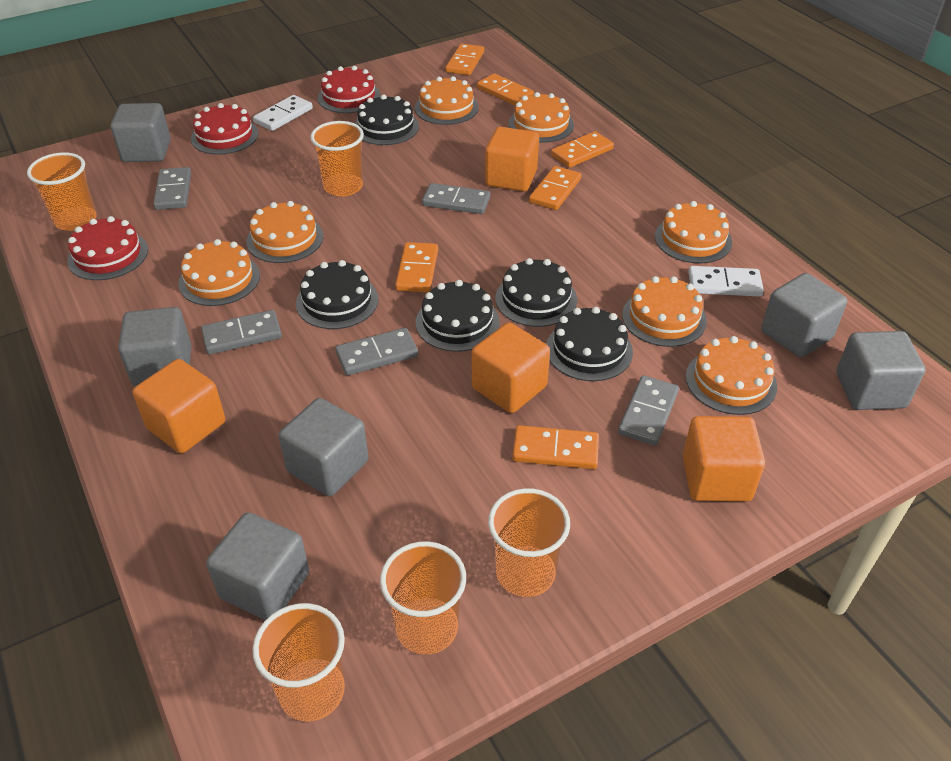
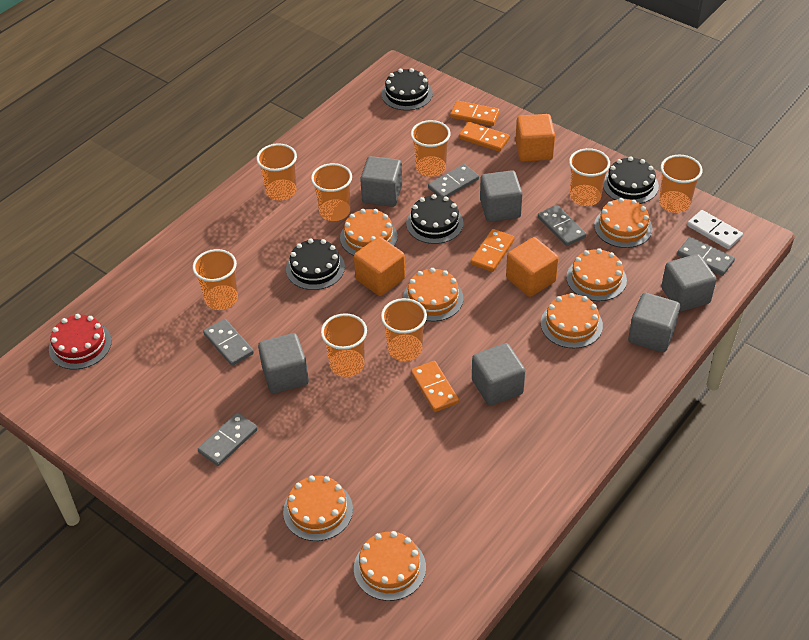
black cake: 5 -> 4
orange cube: 4 -> 3
orange cup: 5 -> 8
orange domino: 6 -> 4
red cake: 3 -> 1
white domino: 2 -> 1

